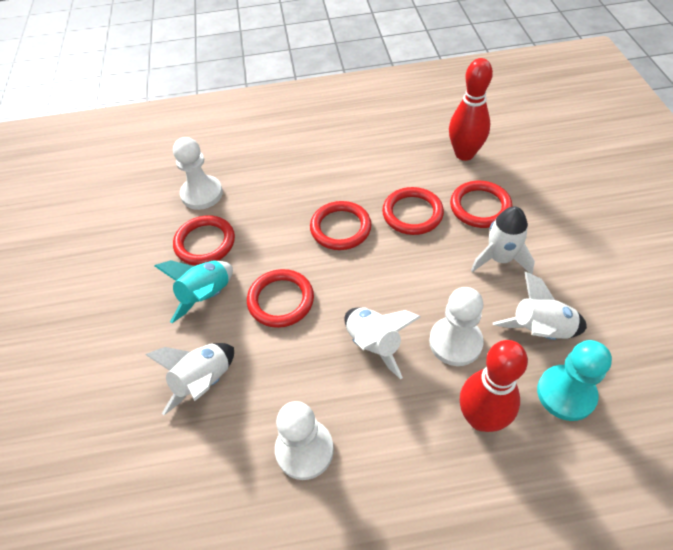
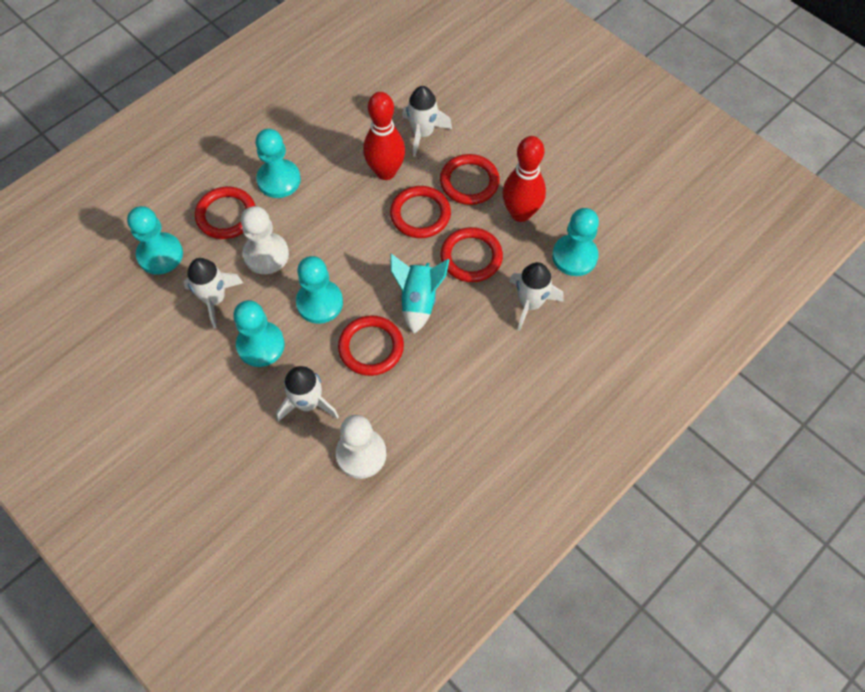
turquoise pawn: 1 -> 5
white pawn: 3 -> 2

